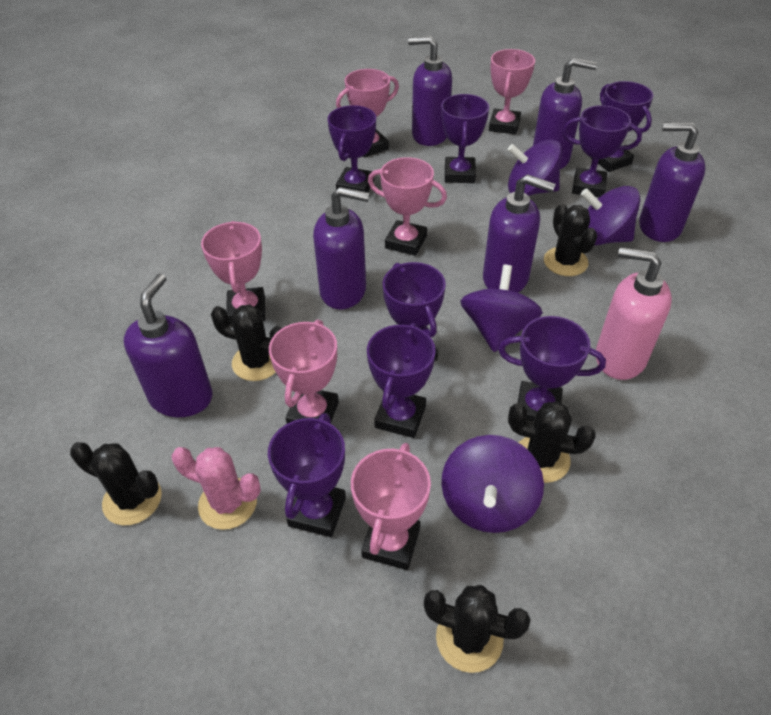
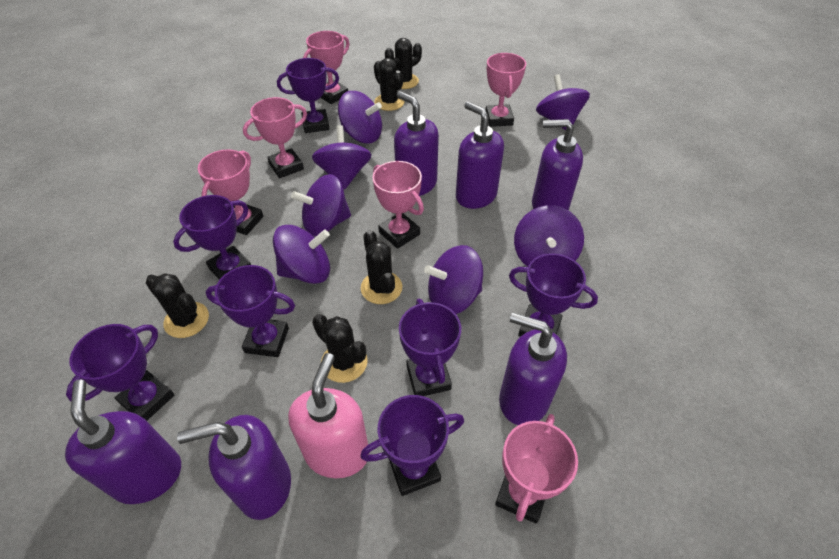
pink cactus: 1 -> 0
purple spinning top: 4 -> 7
purple trophy: 8 -> 7

